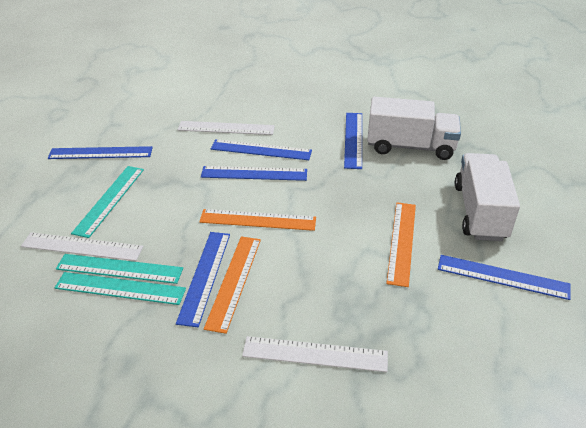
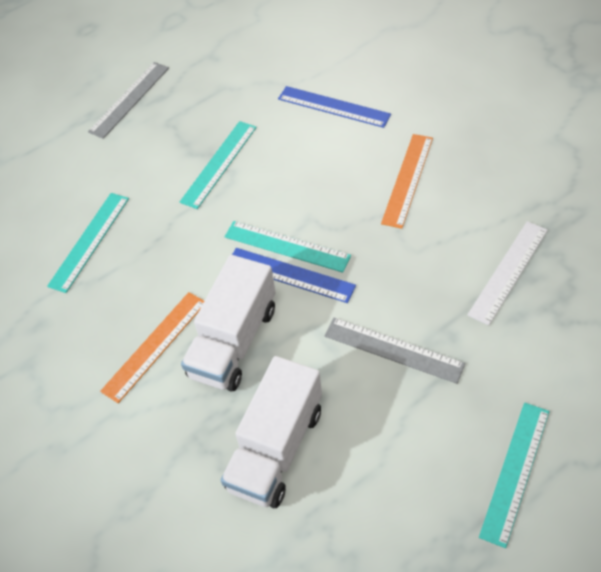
blue ruler: 6 -> 2
grey ruler: 0 -> 2
orange ruler: 3 -> 2
turquoise ruler: 3 -> 4
white ruler: 3 -> 1

